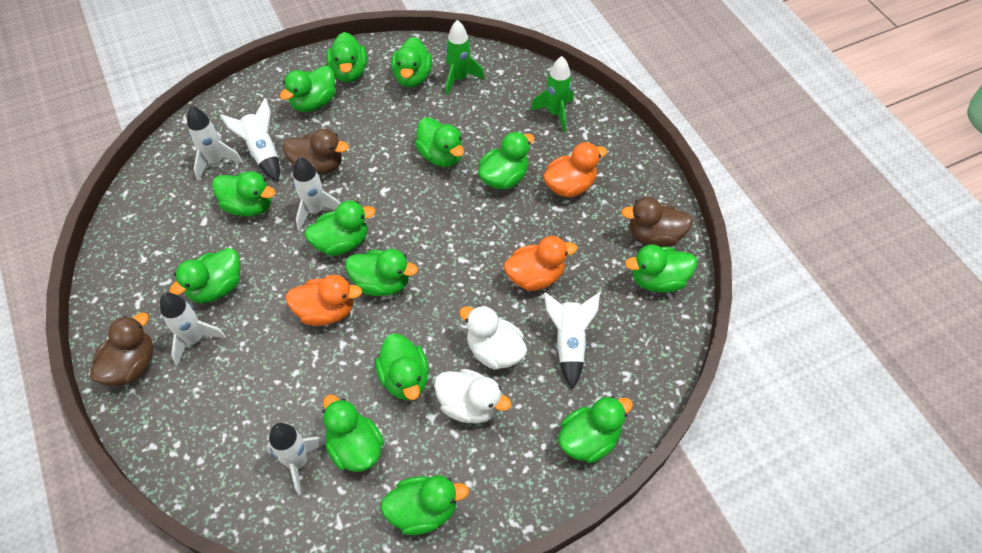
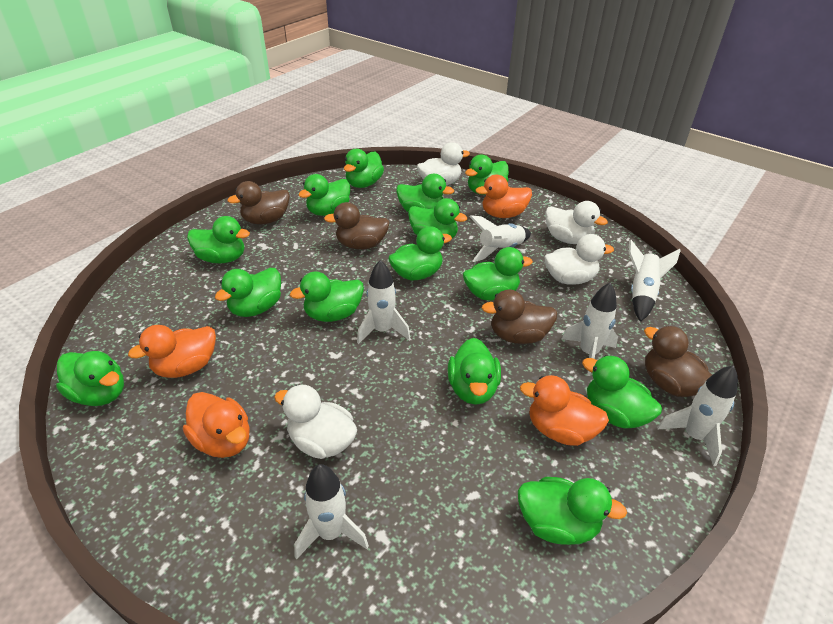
brown duck: 3 -> 4
green rocket: 2 -> 0
orange duck: 3 -> 4
white duck: 2 -> 4

